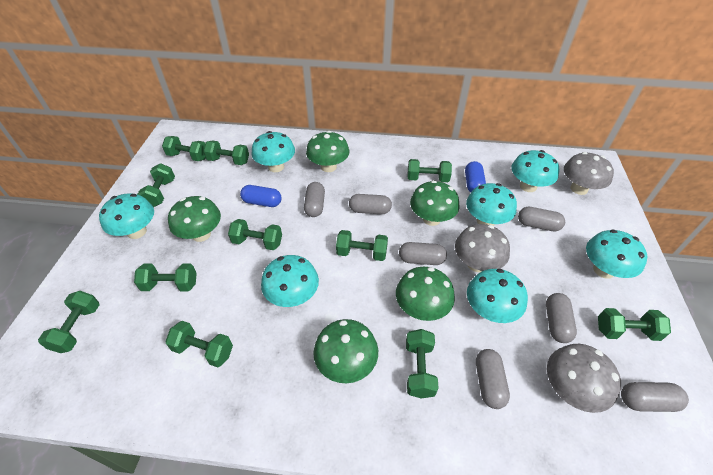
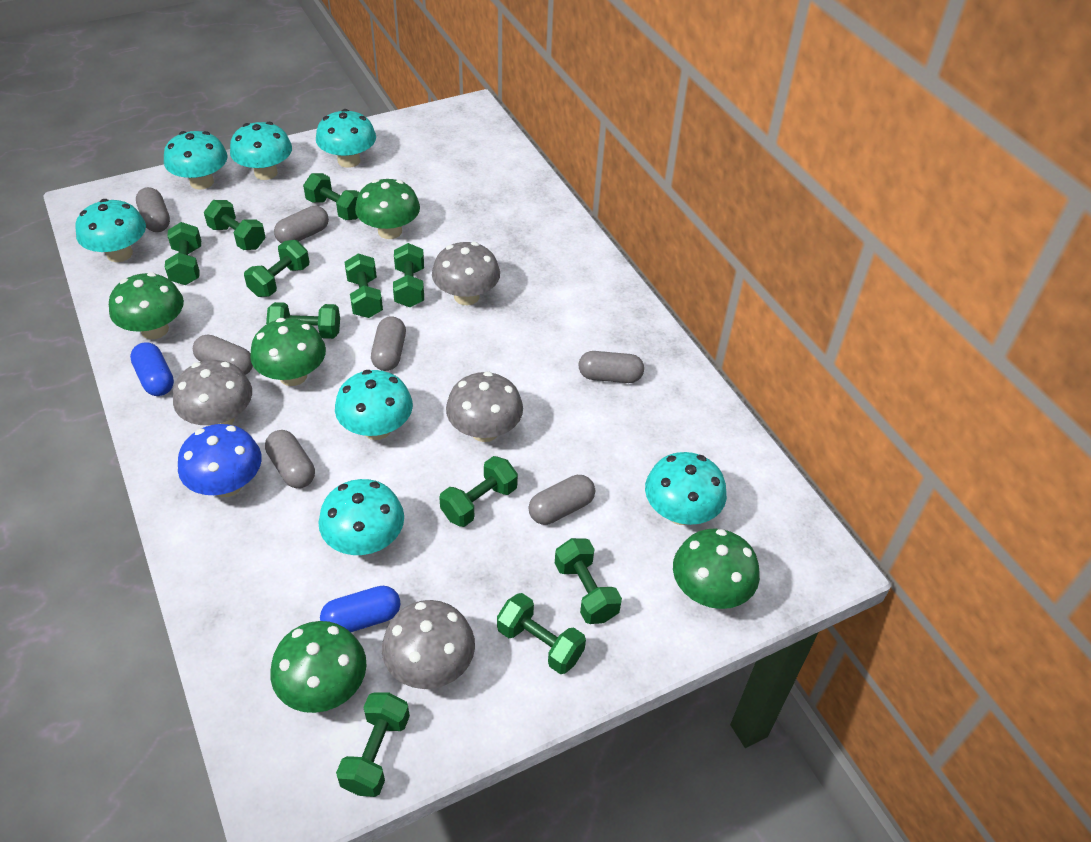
blue mushroom: 0 -> 1
grey mushroom: 3 -> 4

